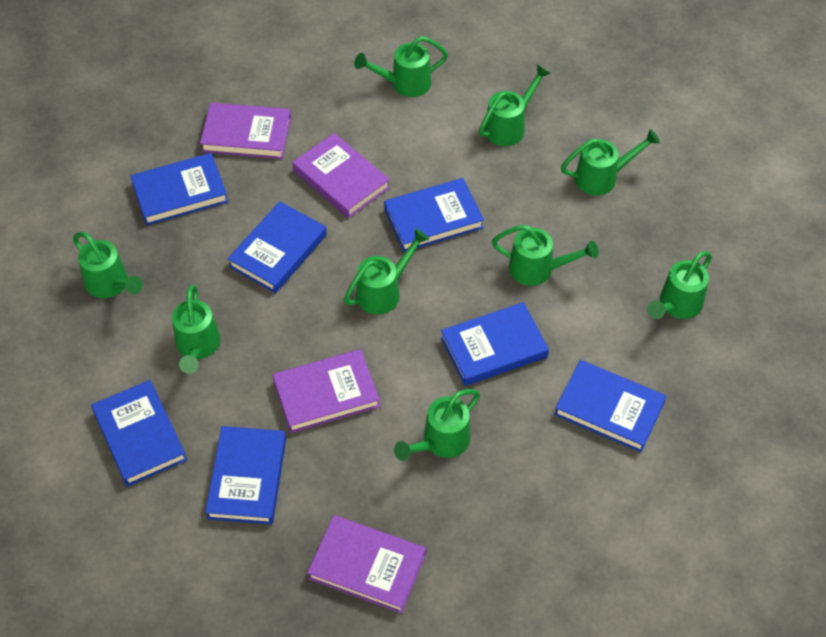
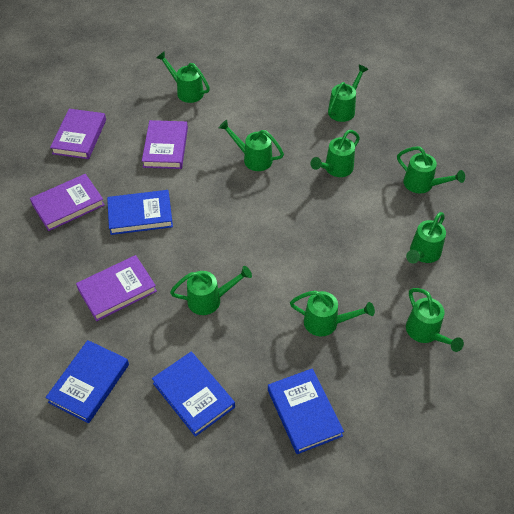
blue book: 7 -> 4

